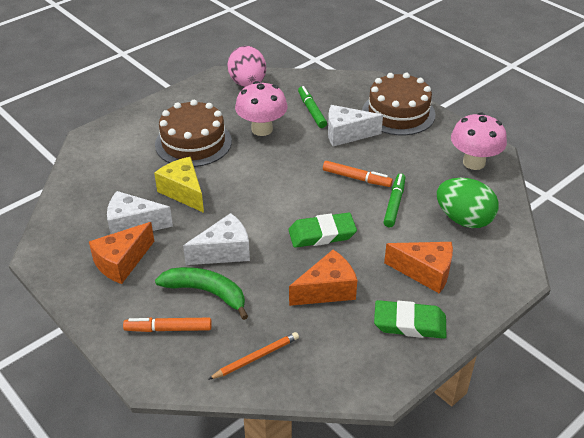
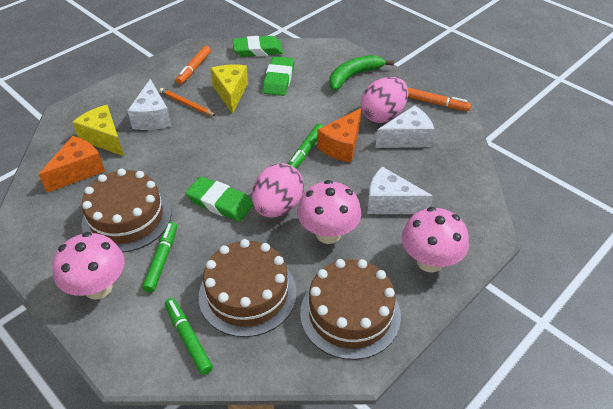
brown cake: 2 -> 3
green egg: 1 -> 0
green eraser: 2 -> 3
green marker: 2 -> 3
orange cheese: 3 -> 2
pink egg: 1 -> 2
pink mushroom: 2 -> 3
yellow cheese: 1 -> 2

